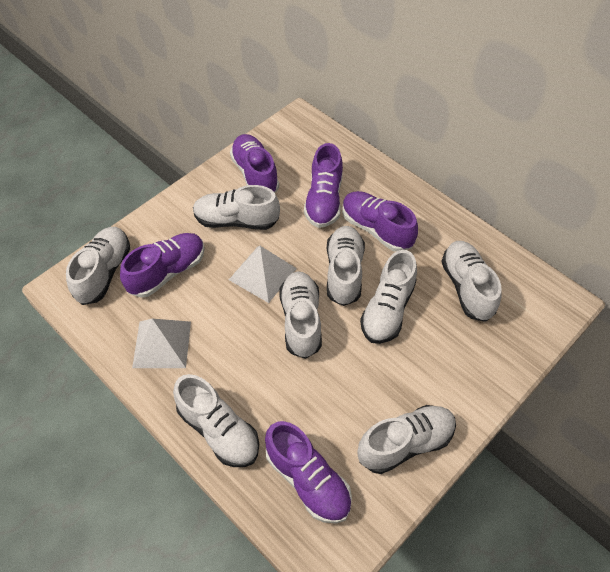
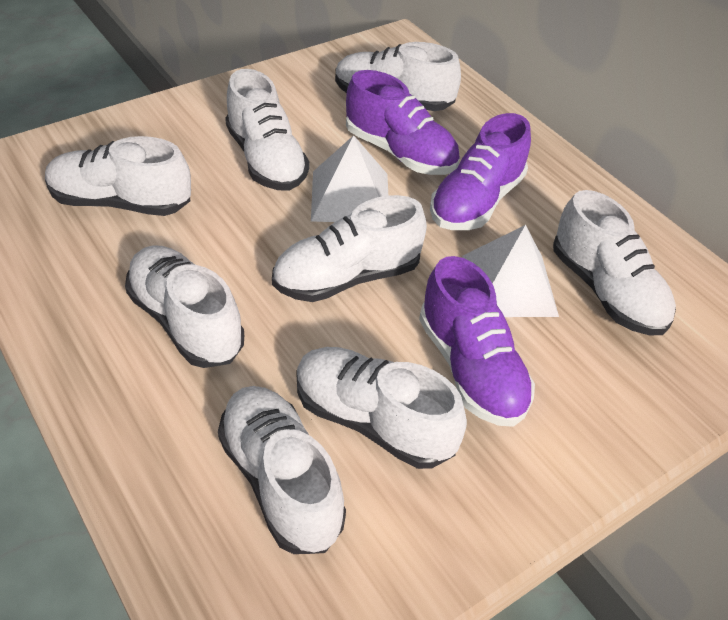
purple shoe: 5 -> 3

